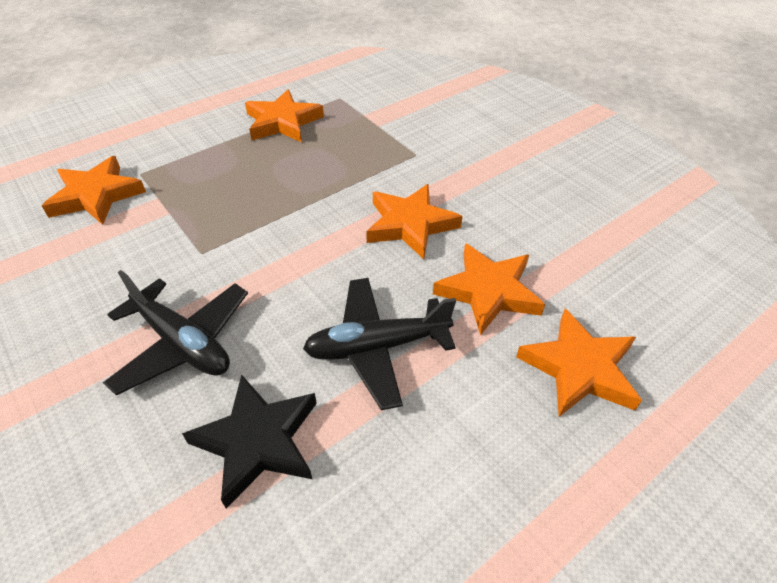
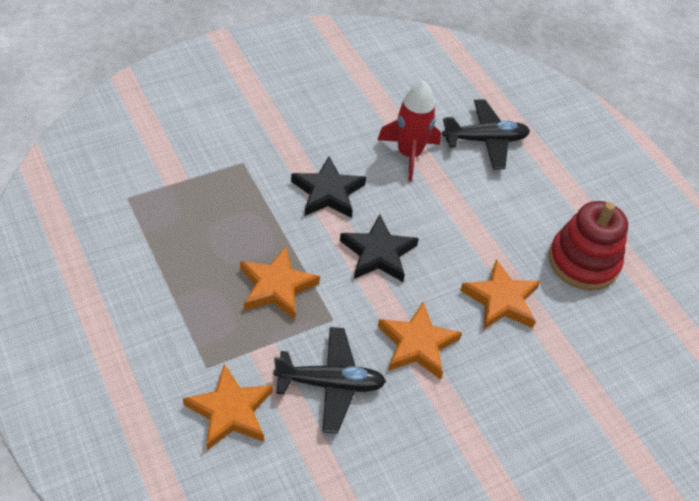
black star: 1 -> 2
orange star: 5 -> 4
red rocket: 0 -> 1
red stacking toy: 0 -> 1

